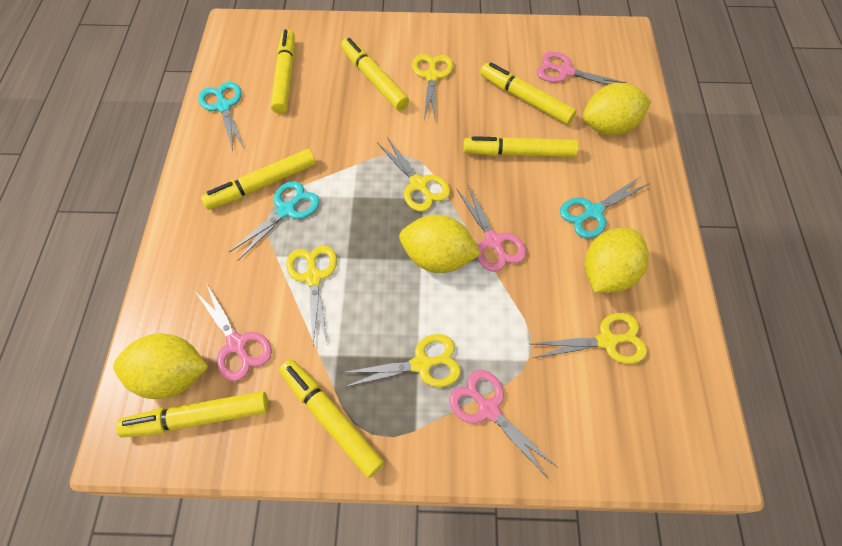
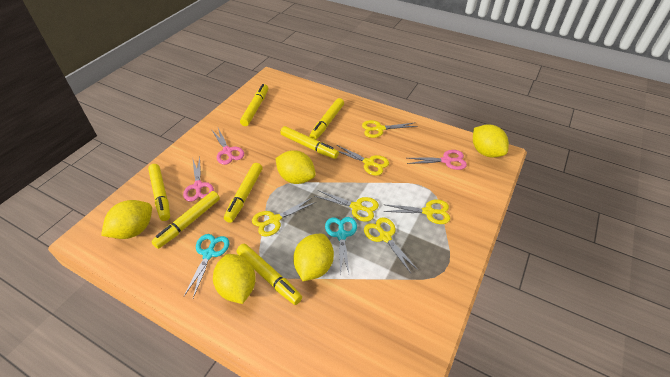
pink scissors: 4 -> 3
turquoise scissors: 3 -> 2
yellow lemon: 4 -> 5
yellow scissors: 5 -> 6

